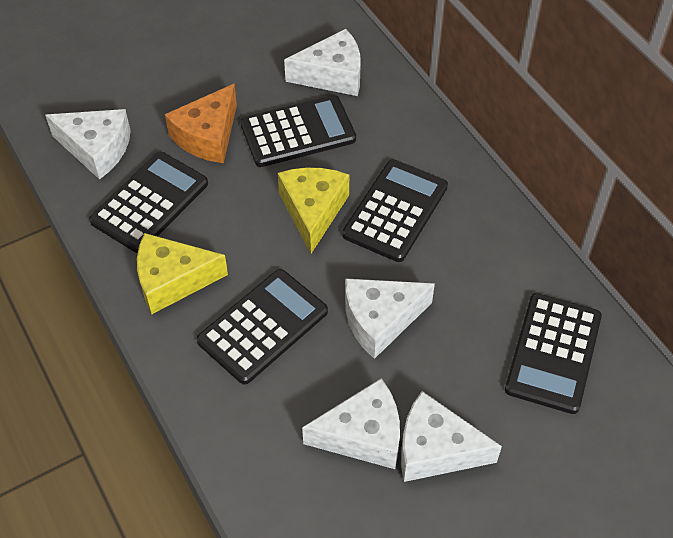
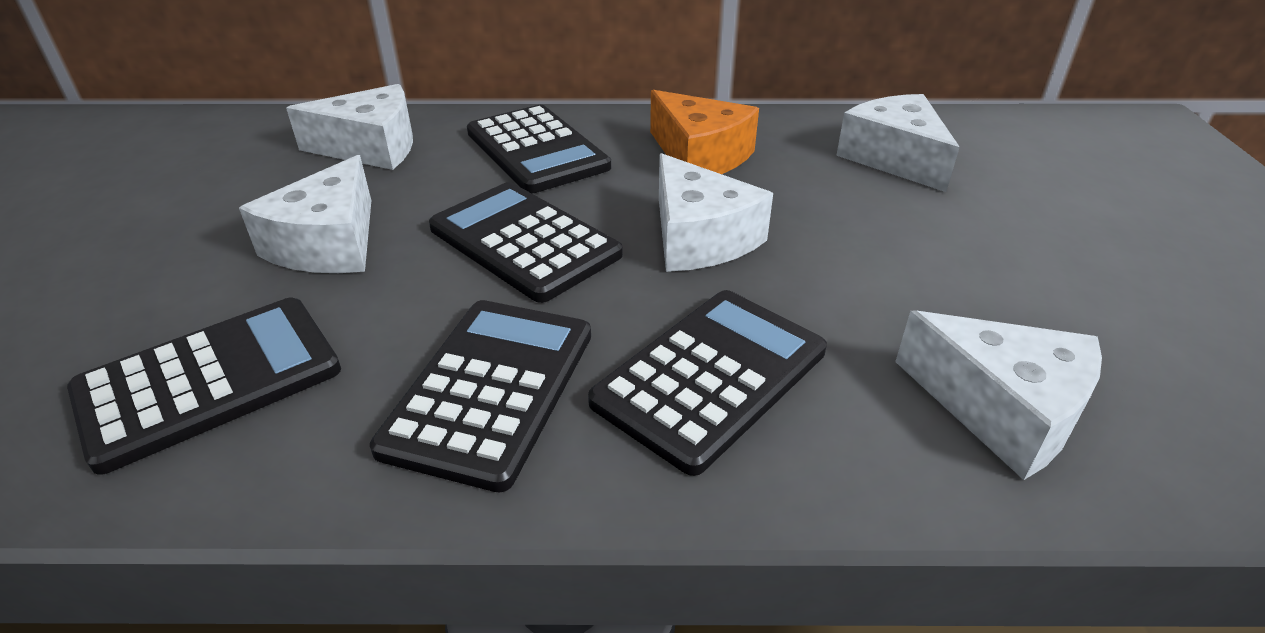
yellow cheese: 2 -> 0

